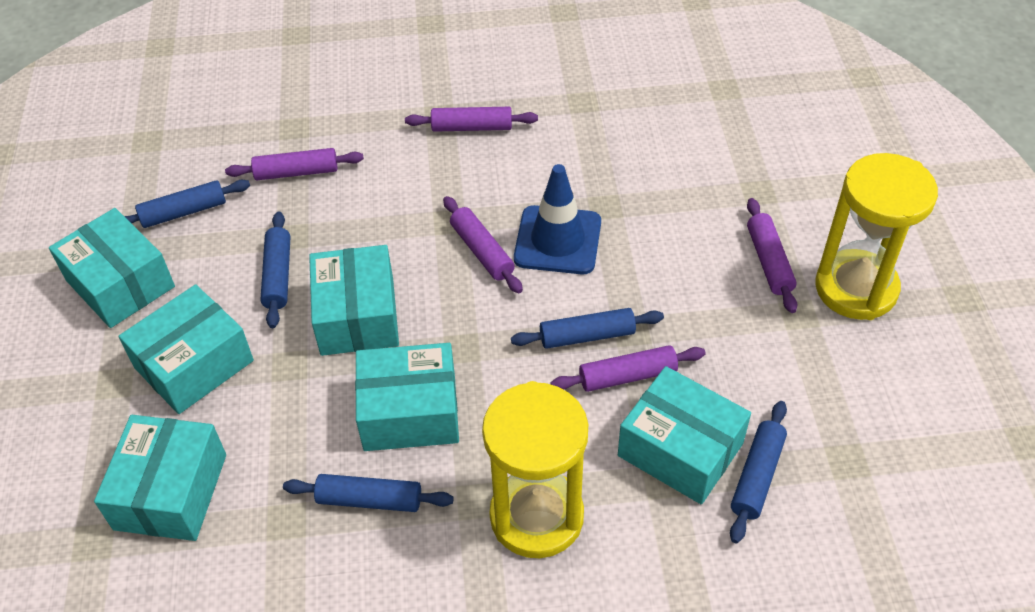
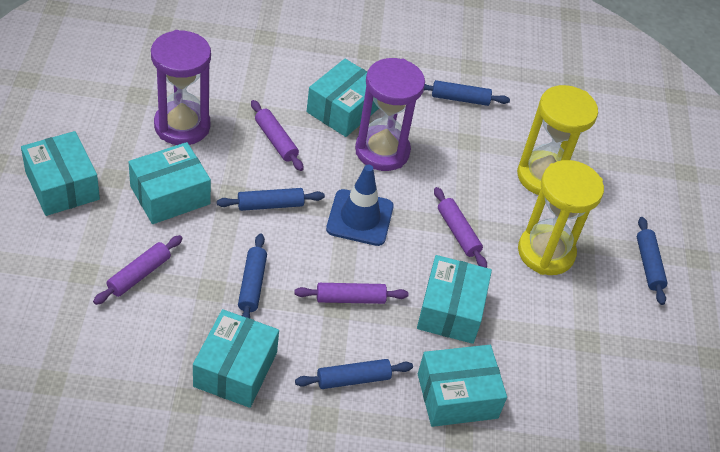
purple hourglass: 0 -> 2
purple rolling pin: 5 -> 4

